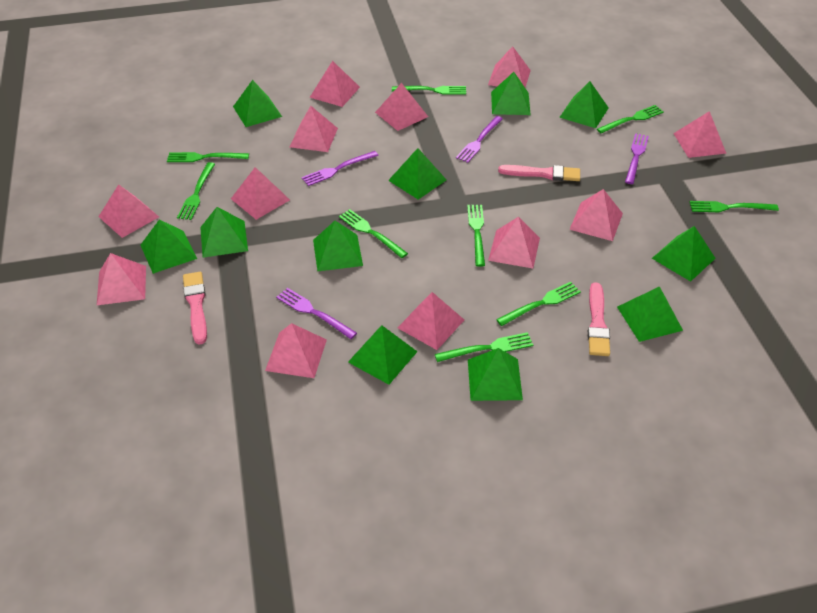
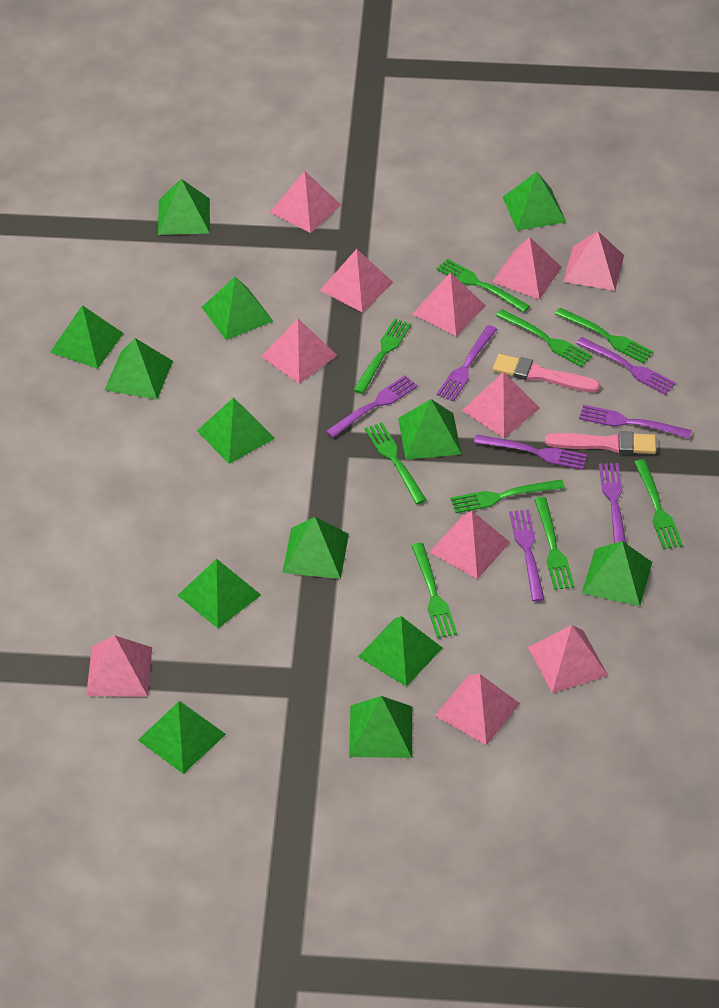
green pyramid: 11 -> 13
pink brush: 3 -> 2
pink pyramid: 12 -> 11
purple fork: 4 -> 7

